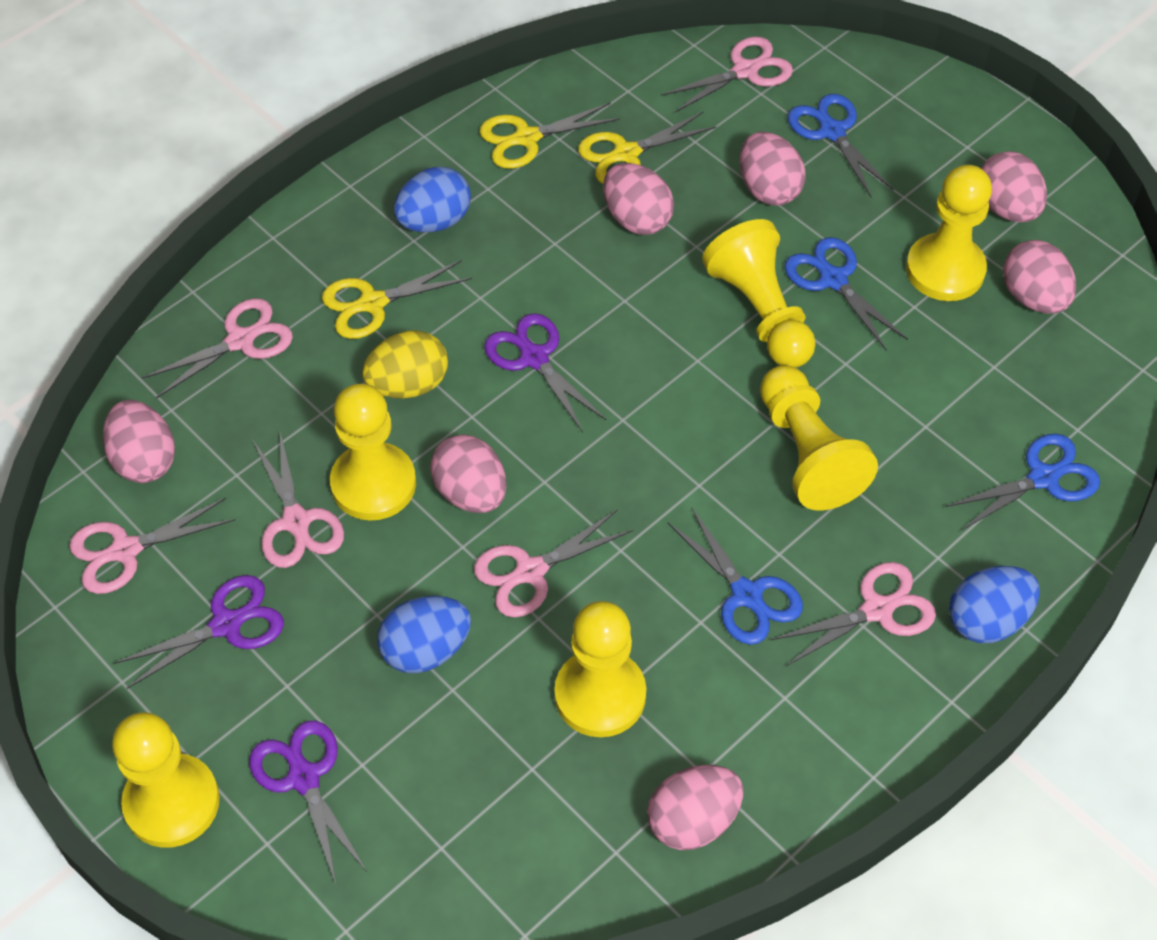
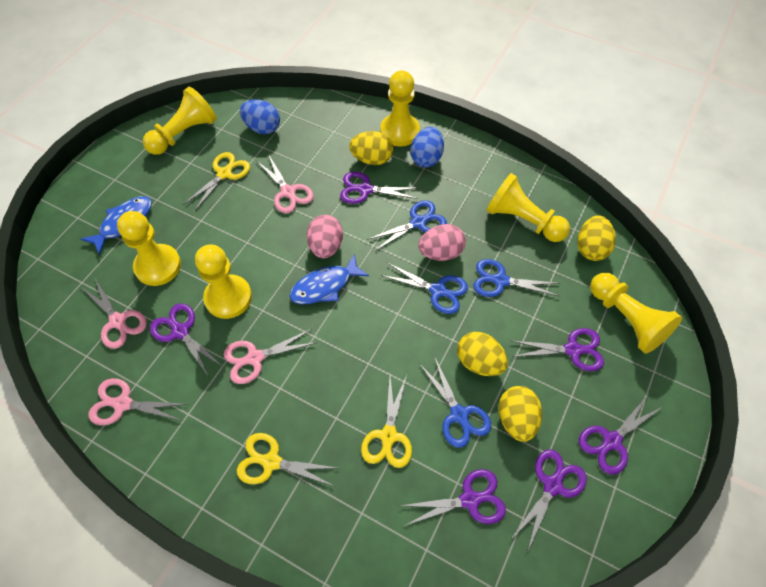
blue egg: 3 -> 2
blue fish: 0 -> 2
pink egg: 7 -> 2
pink scissors: 6 -> 4
purple scissors: 3 -> 6
yellow egg: 1 -> 4

